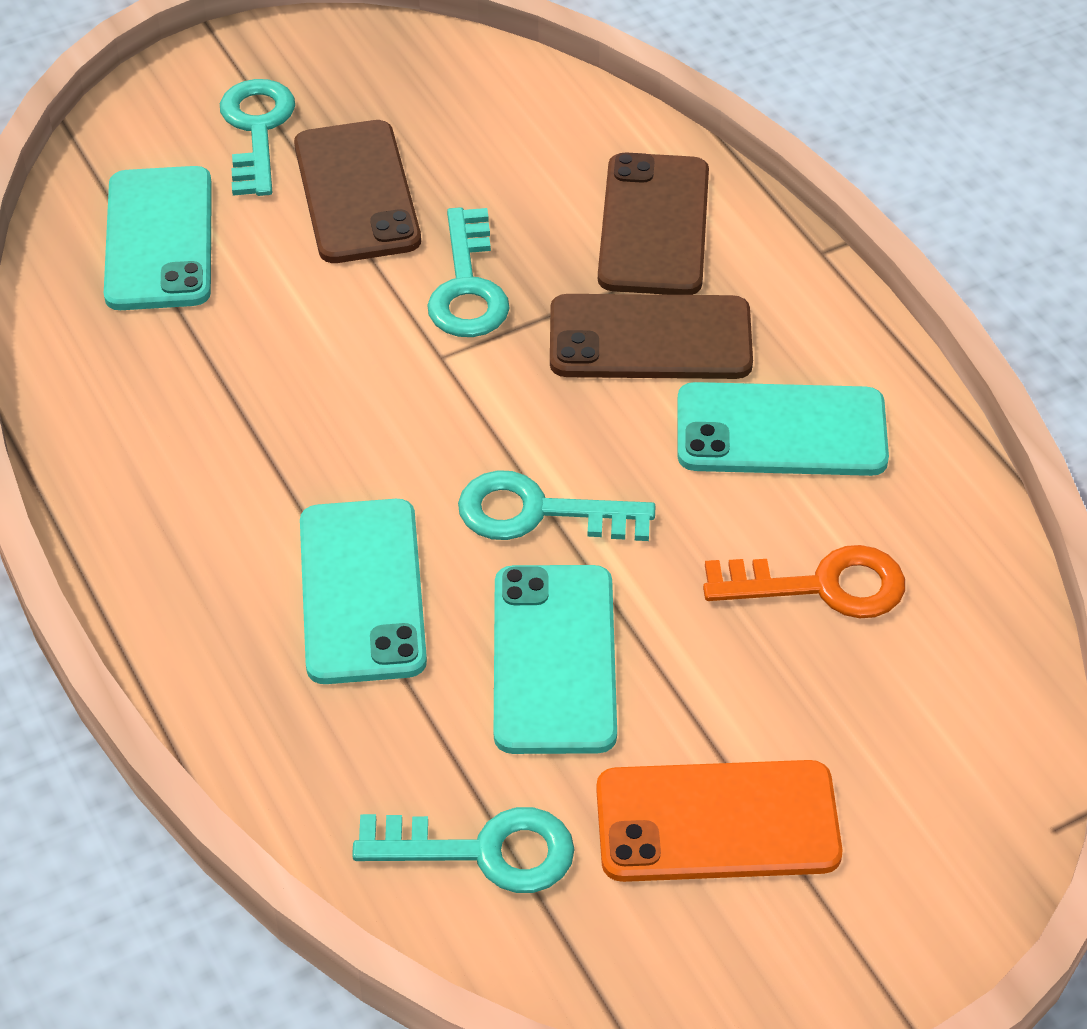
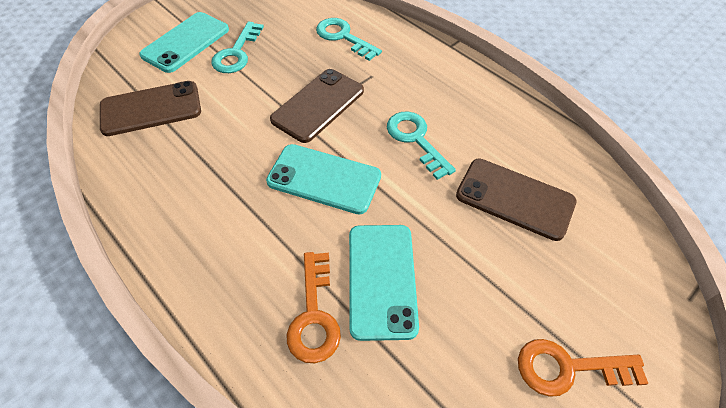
orange key: 1 -> 2
orange phone: 1 -> 0
turquoise key: 4 -> 3
turquoise phone: 4 -> 3

